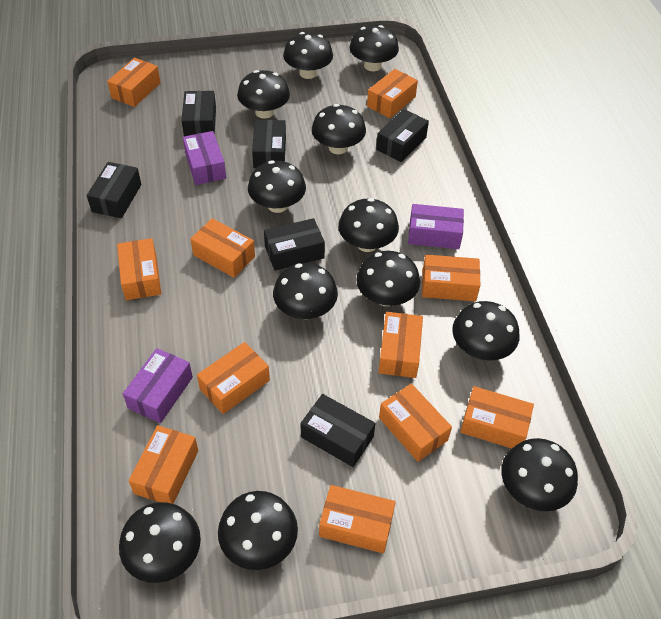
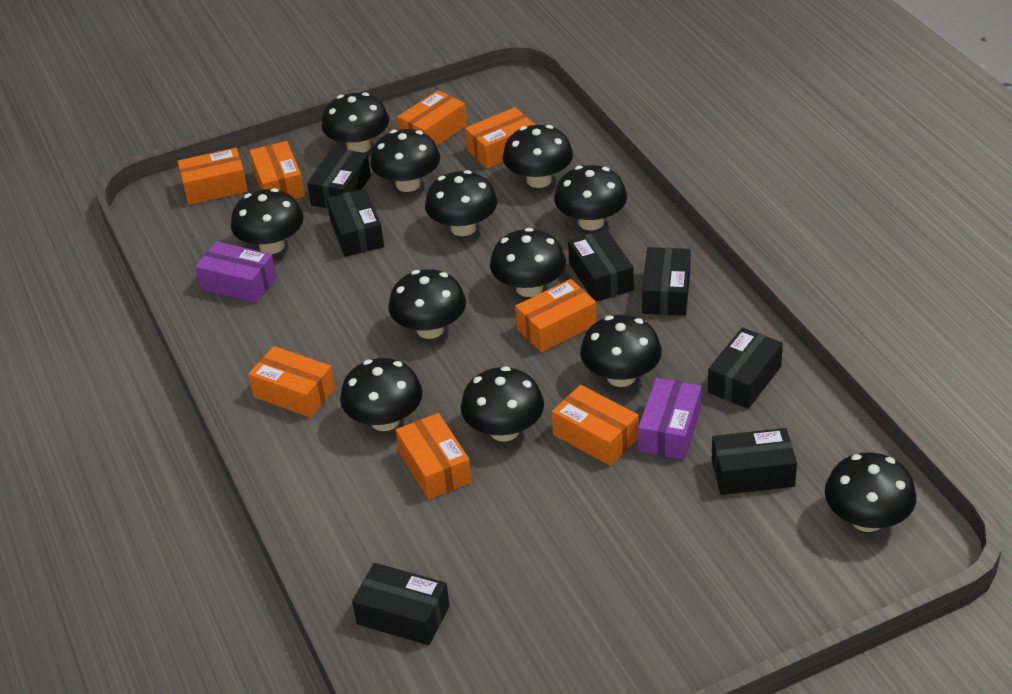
black box: 6 -> 7
orange box: 11 -> 8
purple box: 3 -> 2

